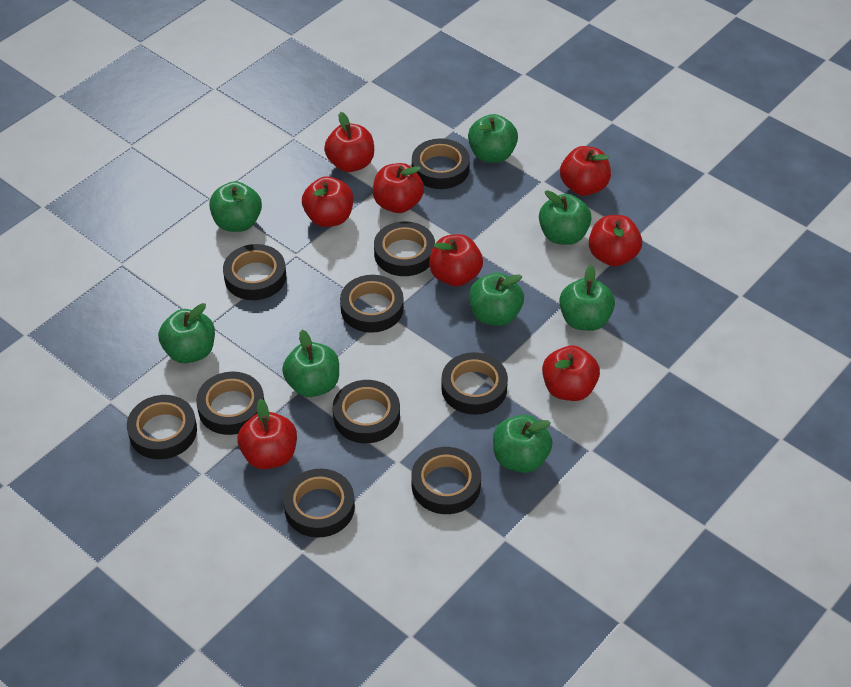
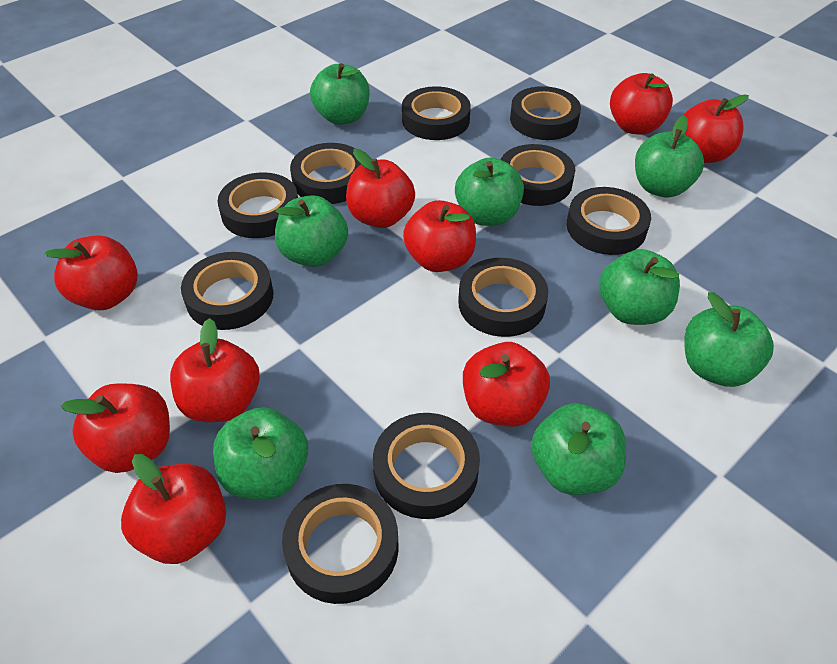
red apple: 8 -> 9

